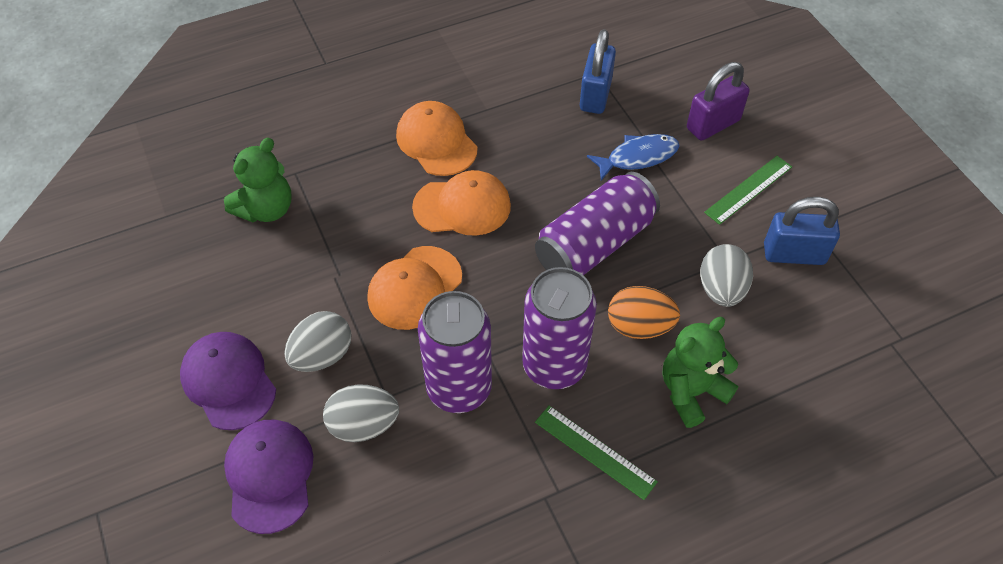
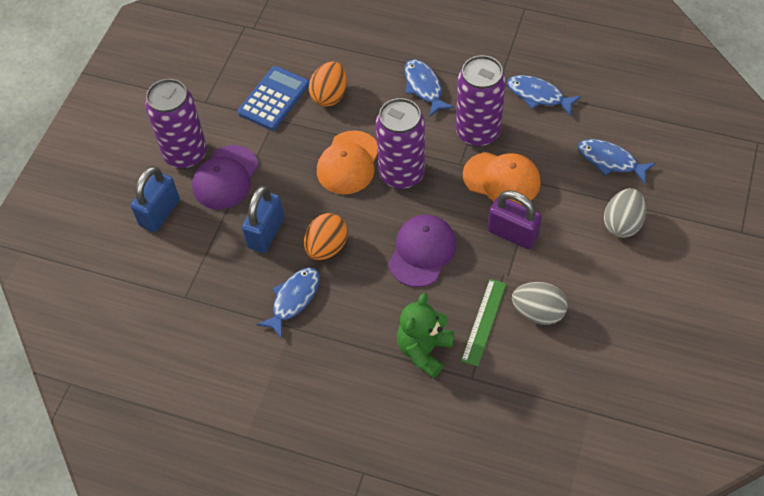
blue calculator: 0 -> 1
blue fish: 1 -> 4
green ruler: 2 -> 1
green teddy bear: 2 -> 1
grey egg: 3 -> 2
orange cap: 3 -> 2
orange egg: 1 -> 2

